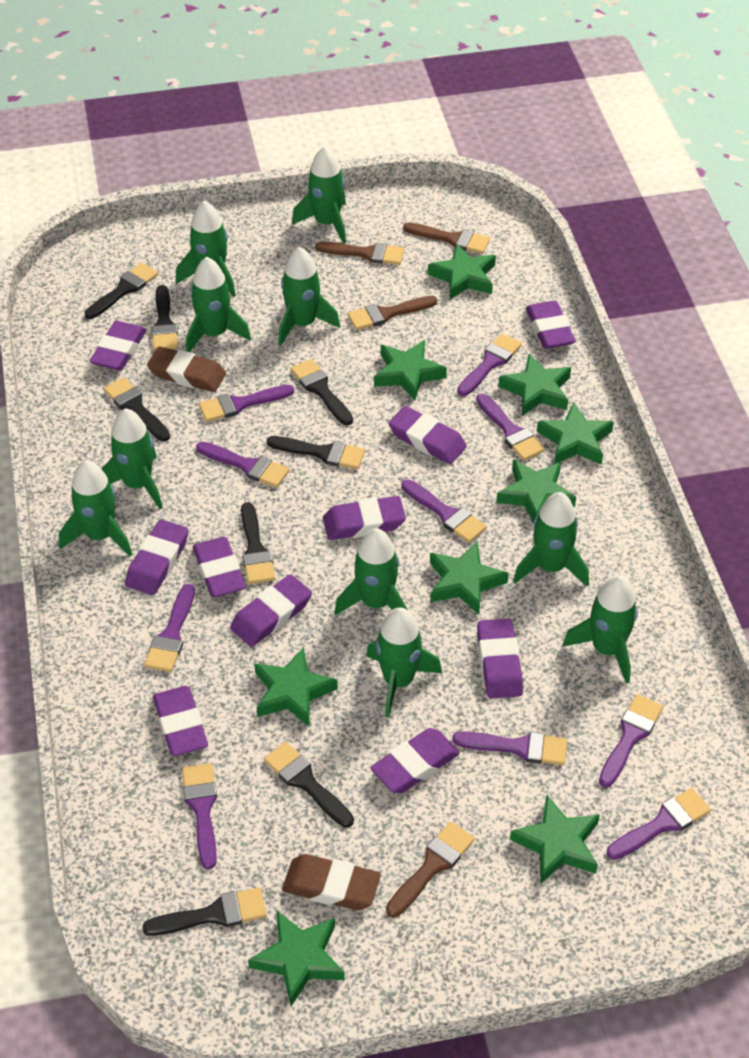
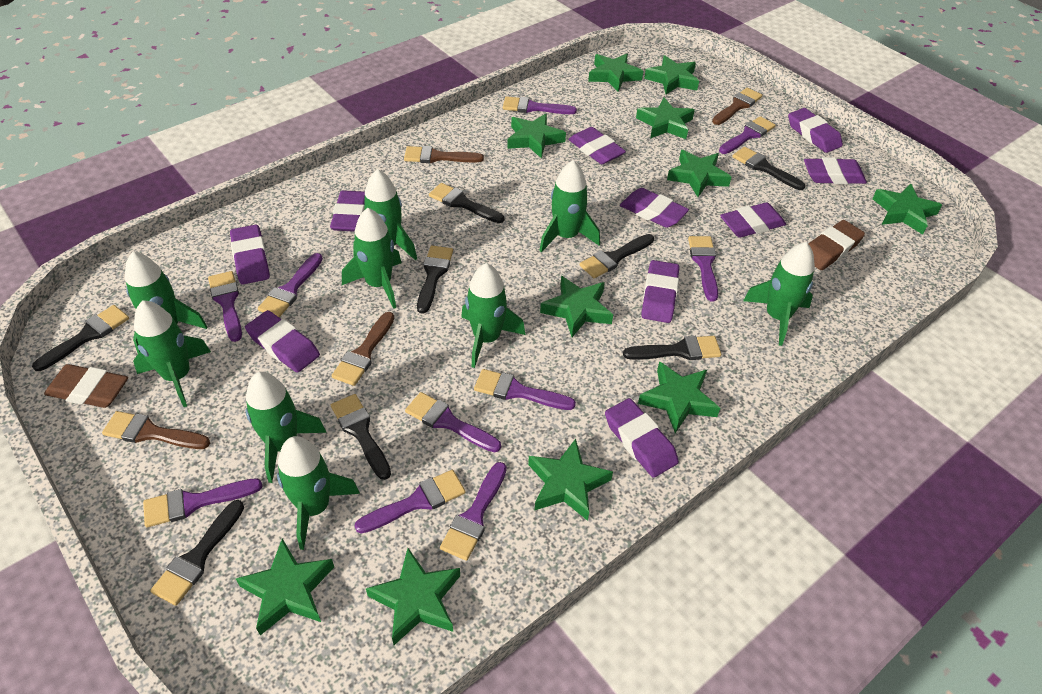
green rocket: 10 -> 9
green star: 9 -> 11

